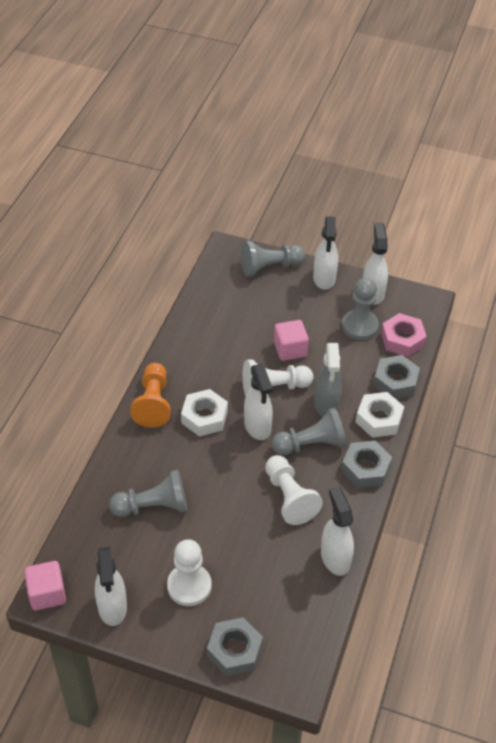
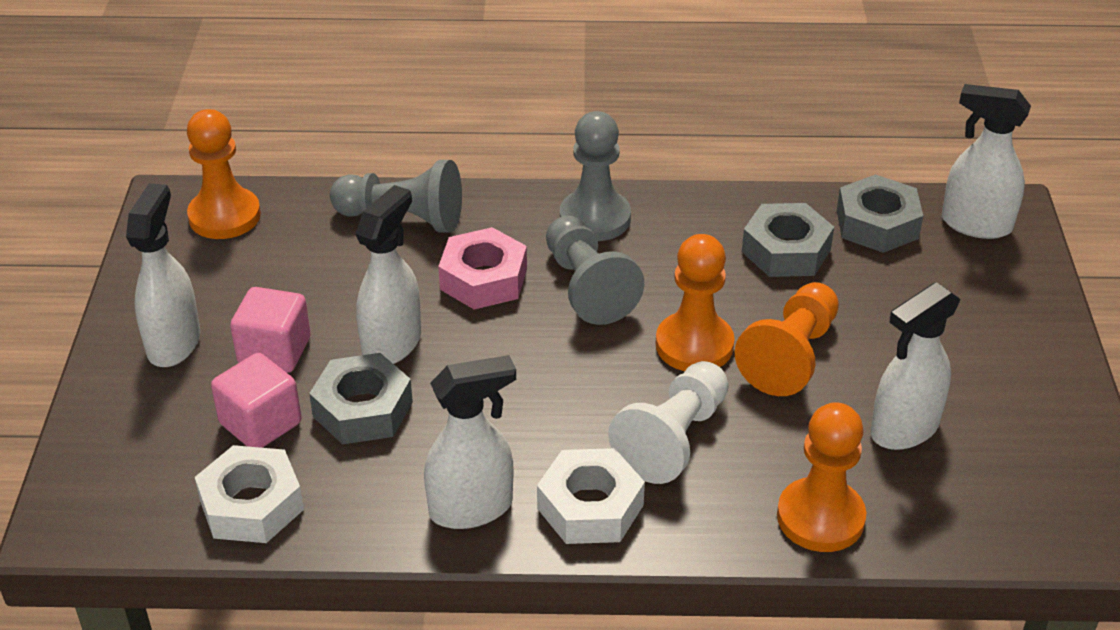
grey pawn: 4 -> 3
grey spray bottle: 1 -> 0
orange pawn: 1 -> 4
white pawn: 3 -> 1

